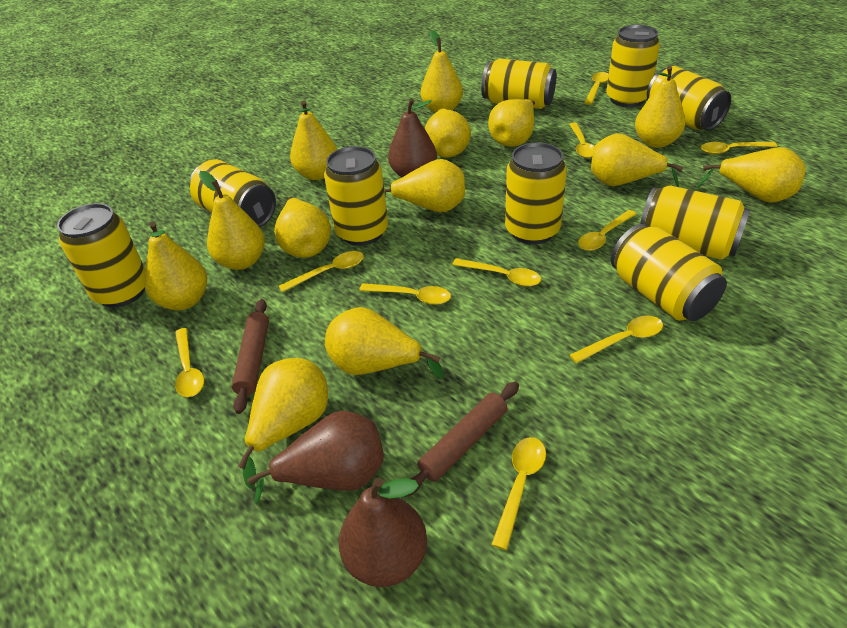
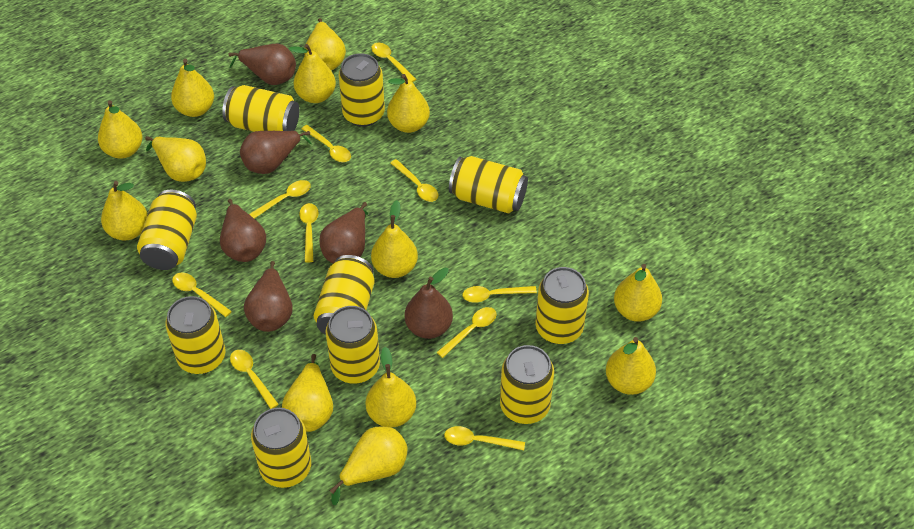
brown pear: 3 -> 6
brown rolling pin: 2 -> 0
yellow can: 9 -> 10

